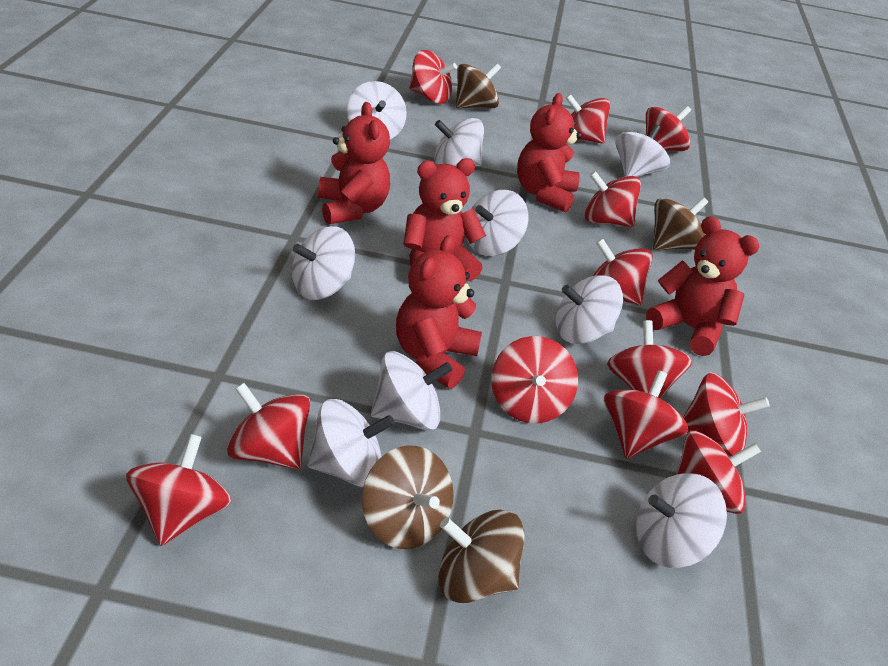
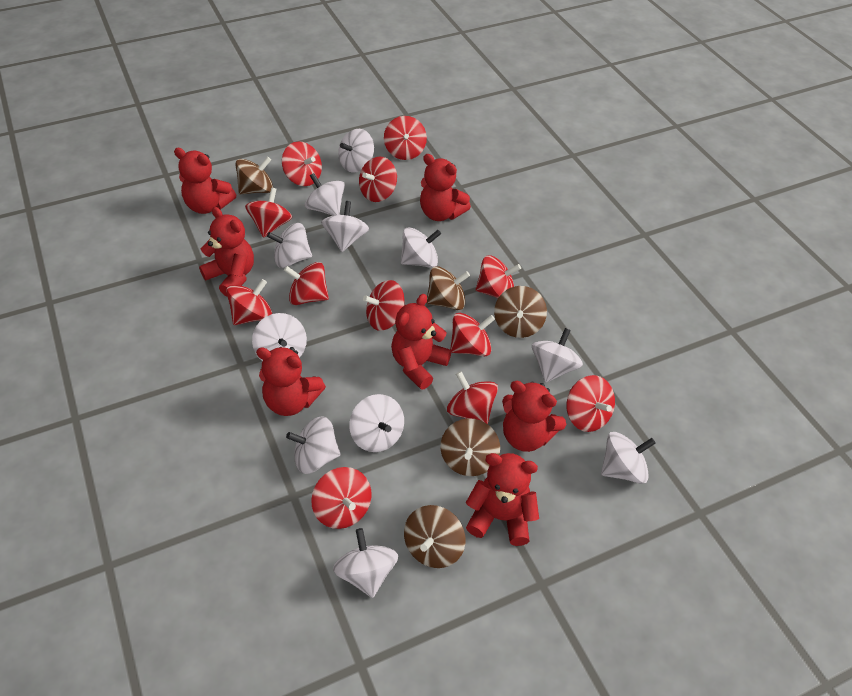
brown spinning top: 4 -> 5
red teddy bear: 5 -> 7
white spinning top: 9 -> 11

